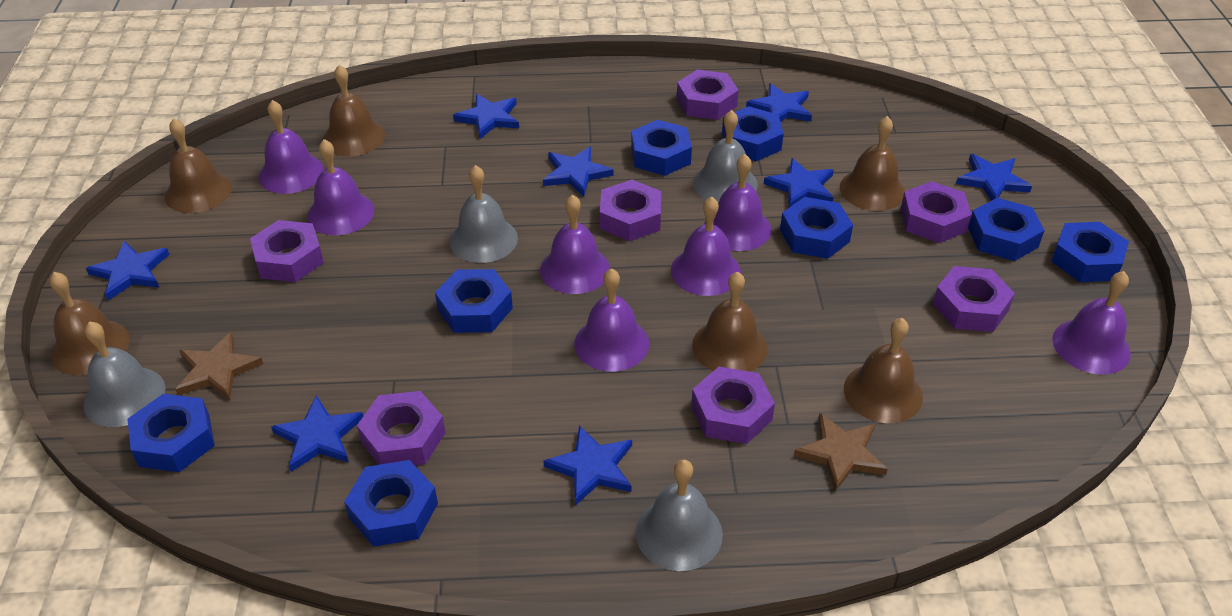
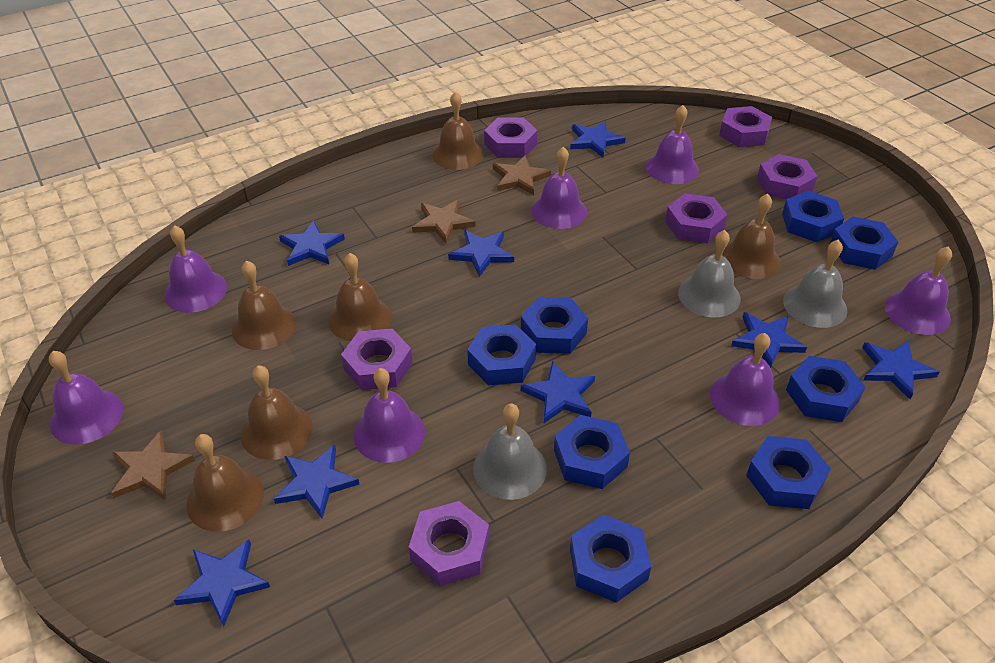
brown star: 2 -> 3
grey bell: 4 -> 3
purple nut: 7 -> 6

